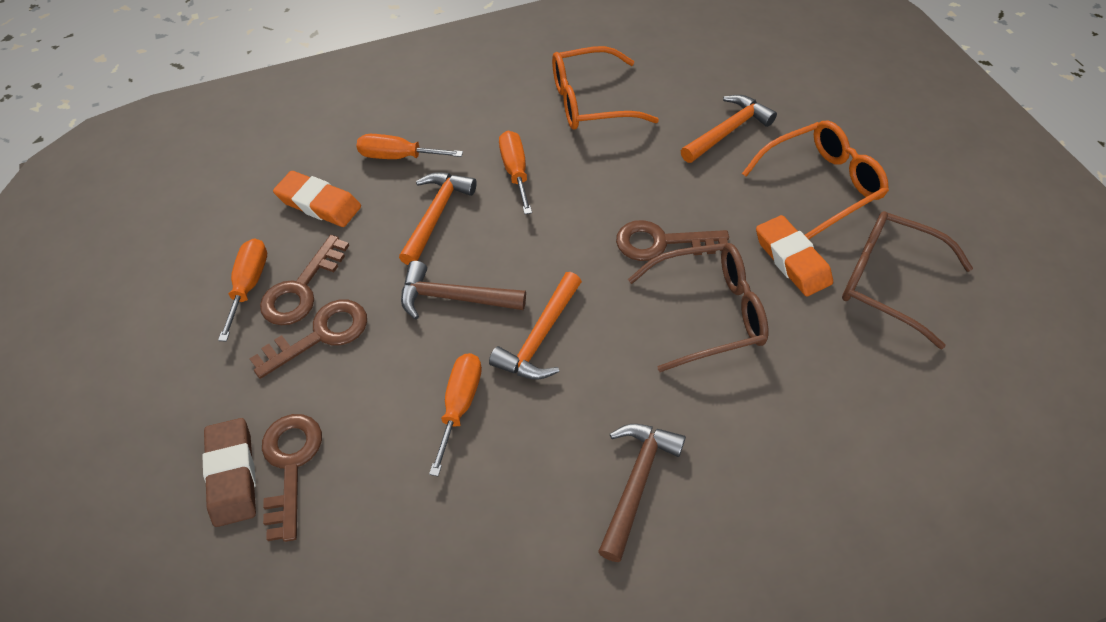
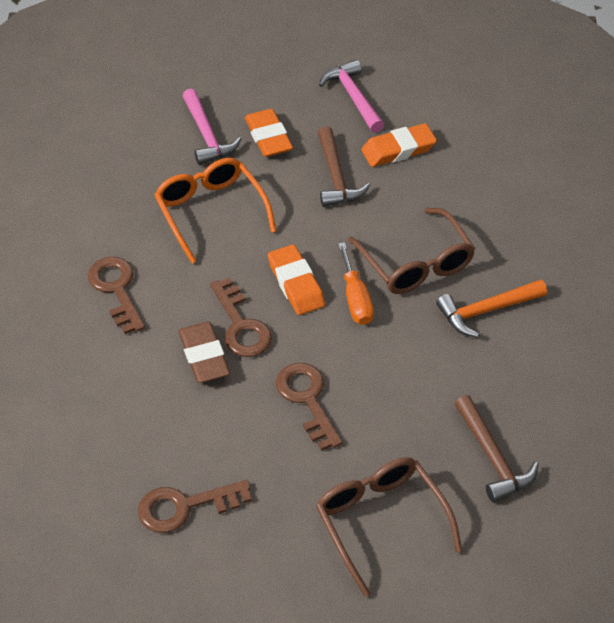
orange eraser: 2 -> 3
orange glasses: 2 -> 1
orange hammer: 3 -> 1
orange screwdriver: 4 -> 1
pink hammer: 0 -> 2

